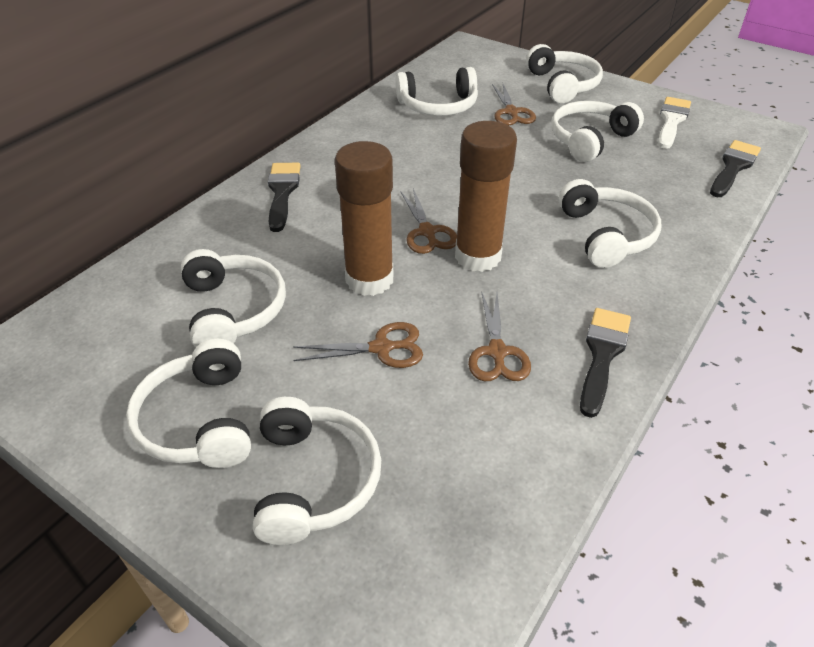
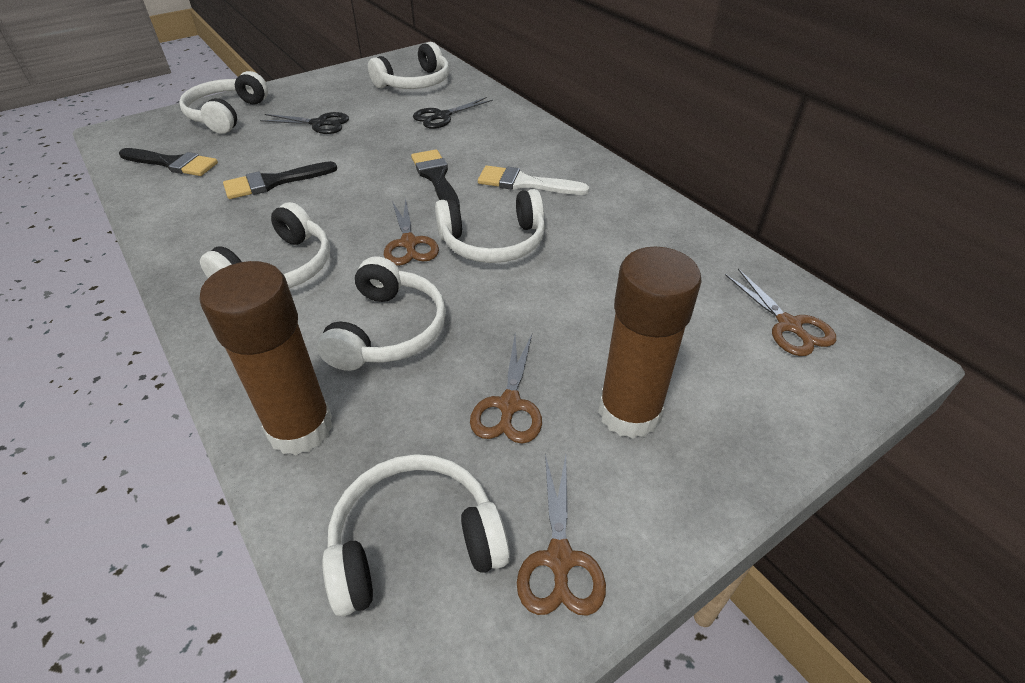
black scissors: 0 -> 2
white headphones: 7 -> 6

